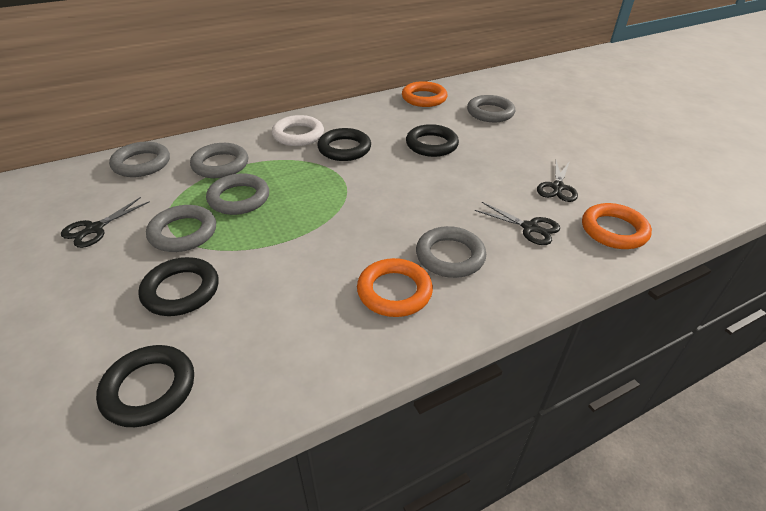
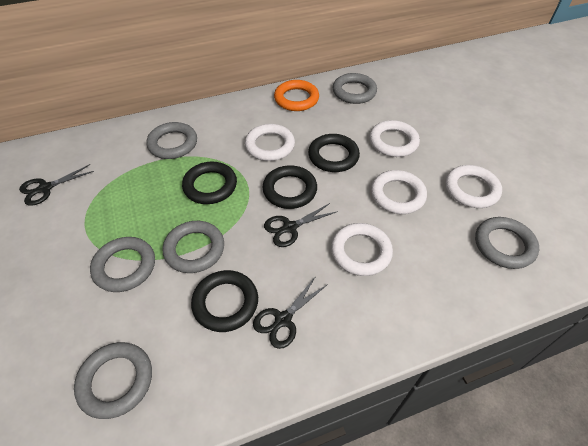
orange ring: 3 -> 1
white ring: 1 -> 5

